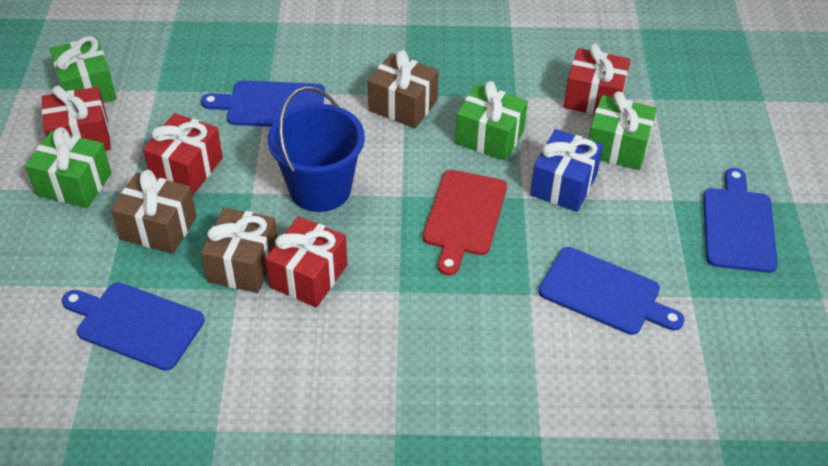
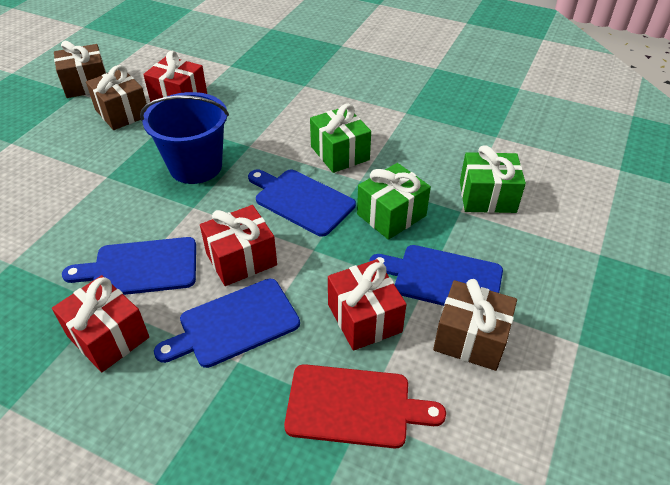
blue gift: 1 -> 0
green gift: 4 -> 3

